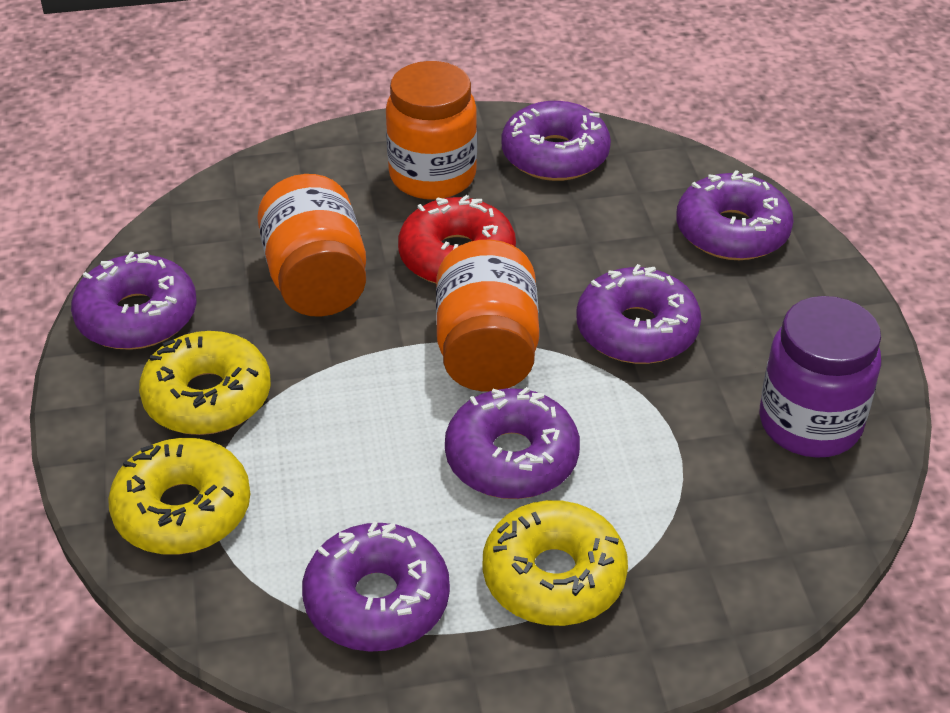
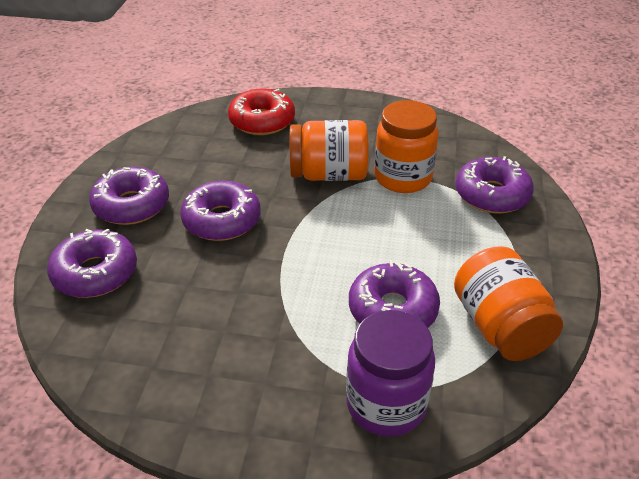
purple donut: 6 -> 5
yellow donut: 3 -> 0

